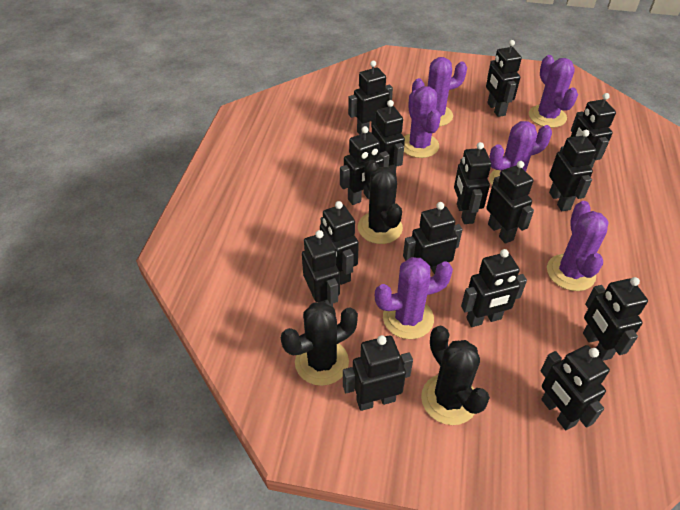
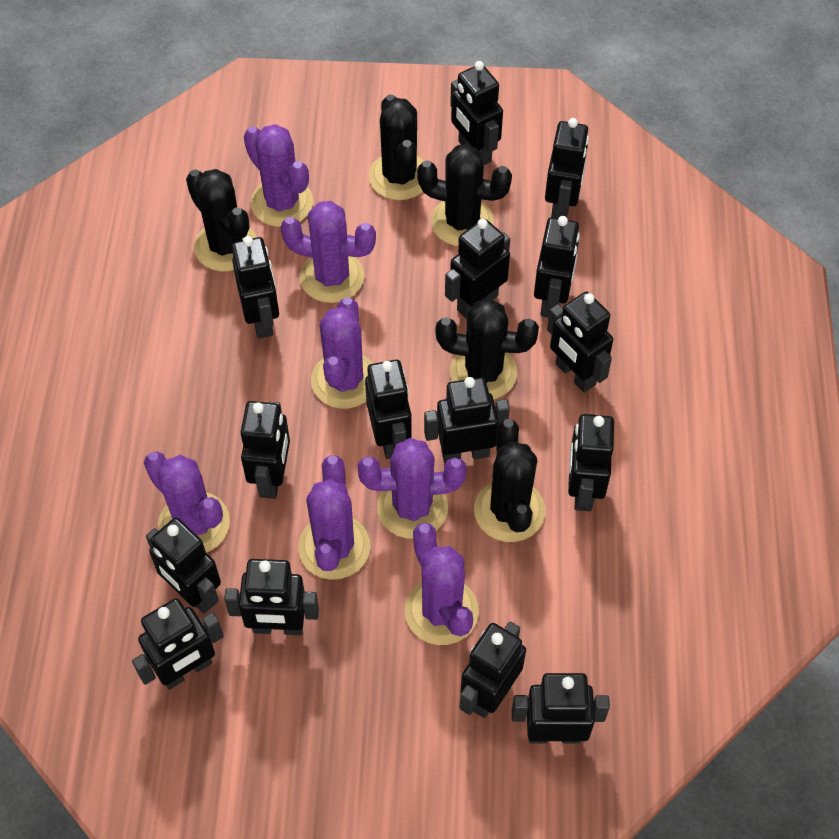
black cactus: 3 -> 5
purple cactus: 6 -> 7

